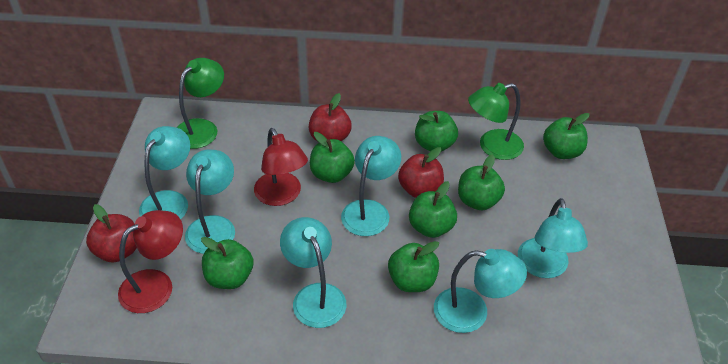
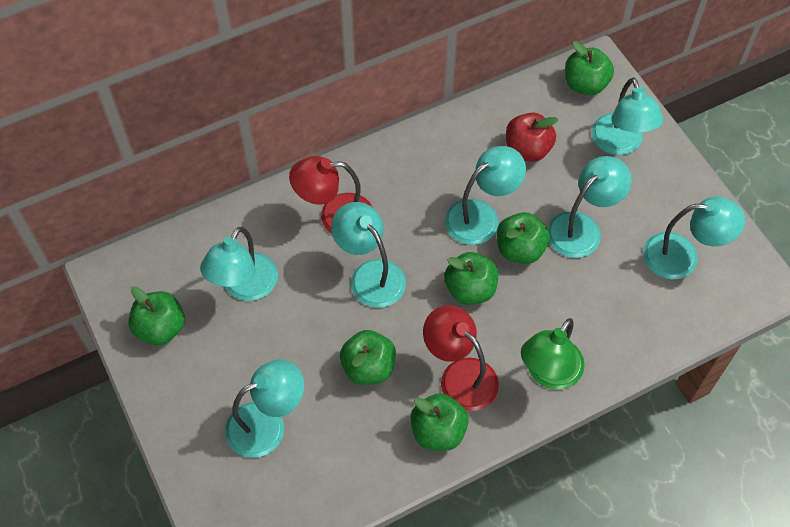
green apple: 7 -> 6
green lamp: 2 -> 1
red apple: 3 -> 1
turquoise lamp: 6 -> 7

